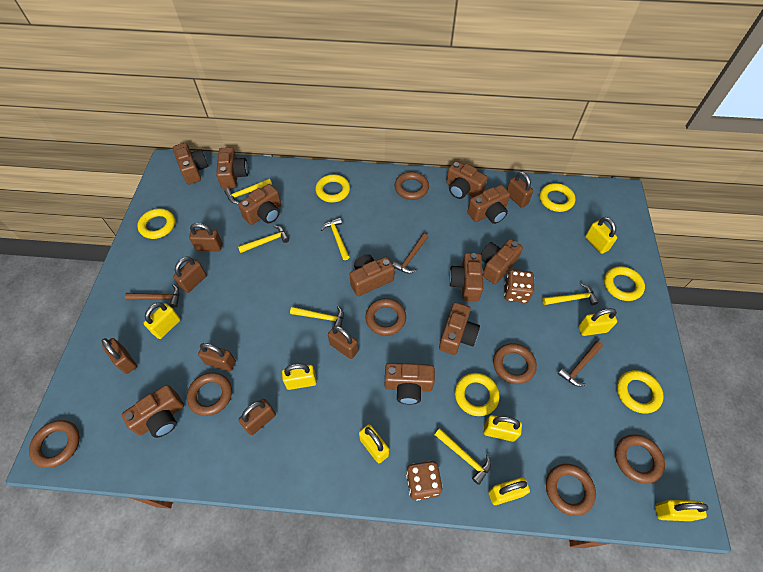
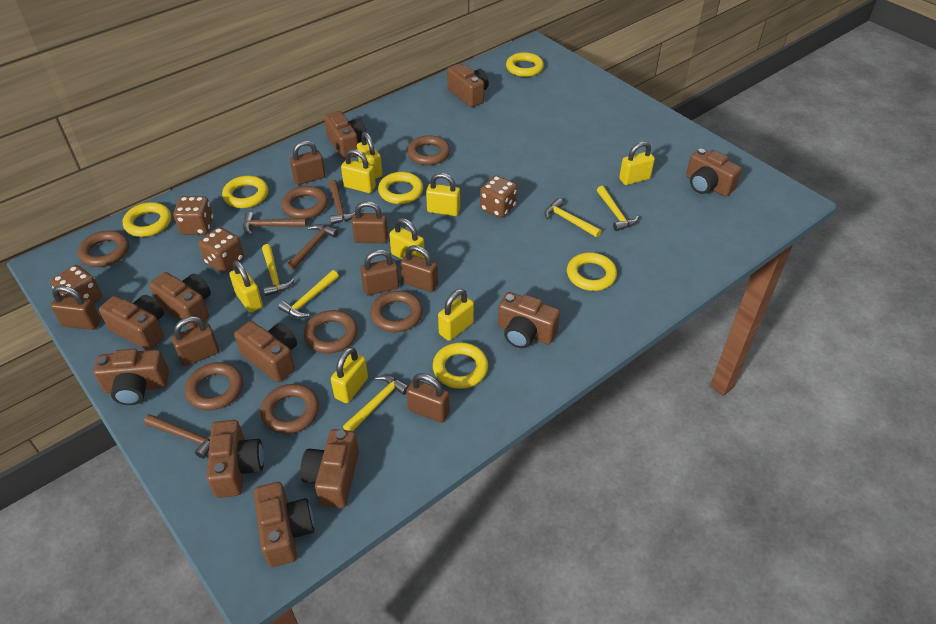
brown dice: 2 -> 4
brown hammer: 3 -> 4
yellow hammer: 6 -> 5

